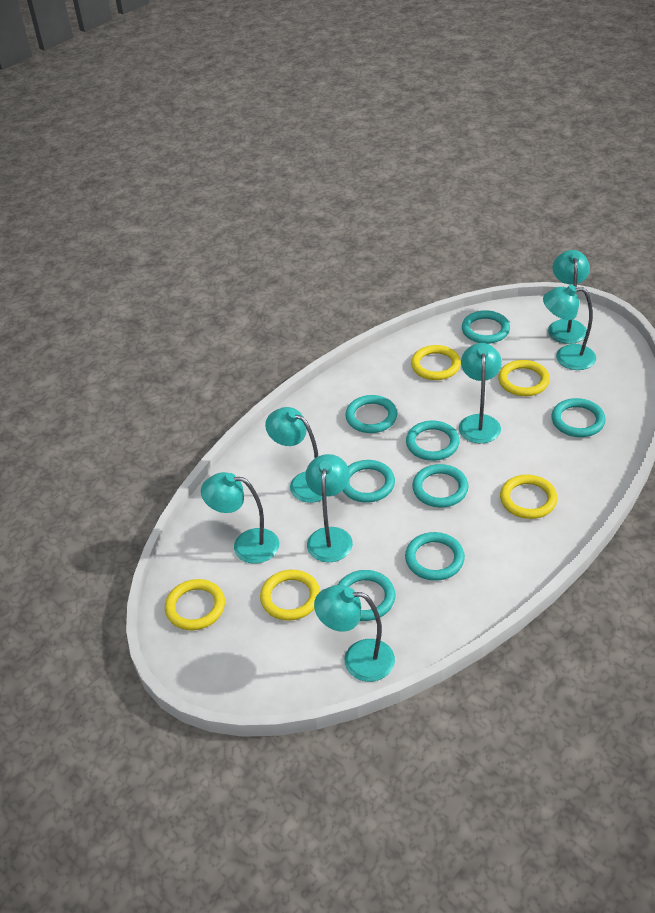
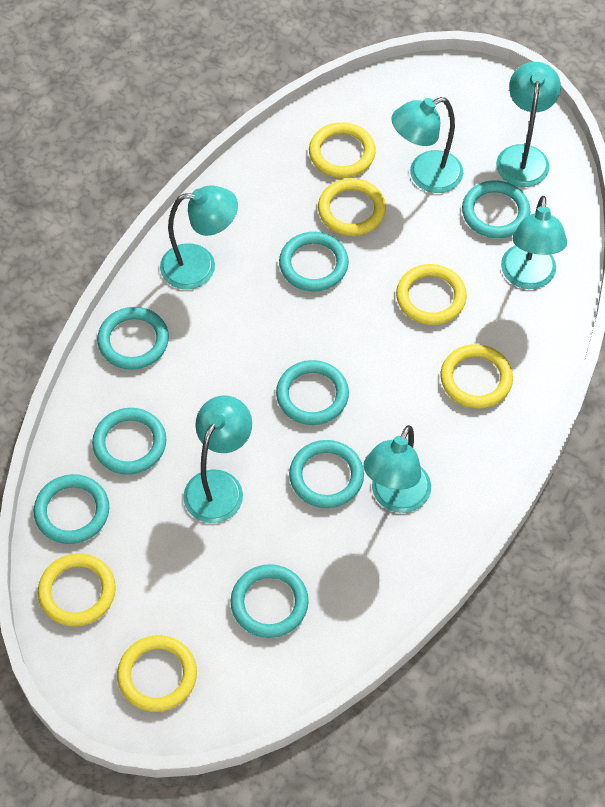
turquoise lamp: 7 -> 6
yellow ring: 5 -> 6

